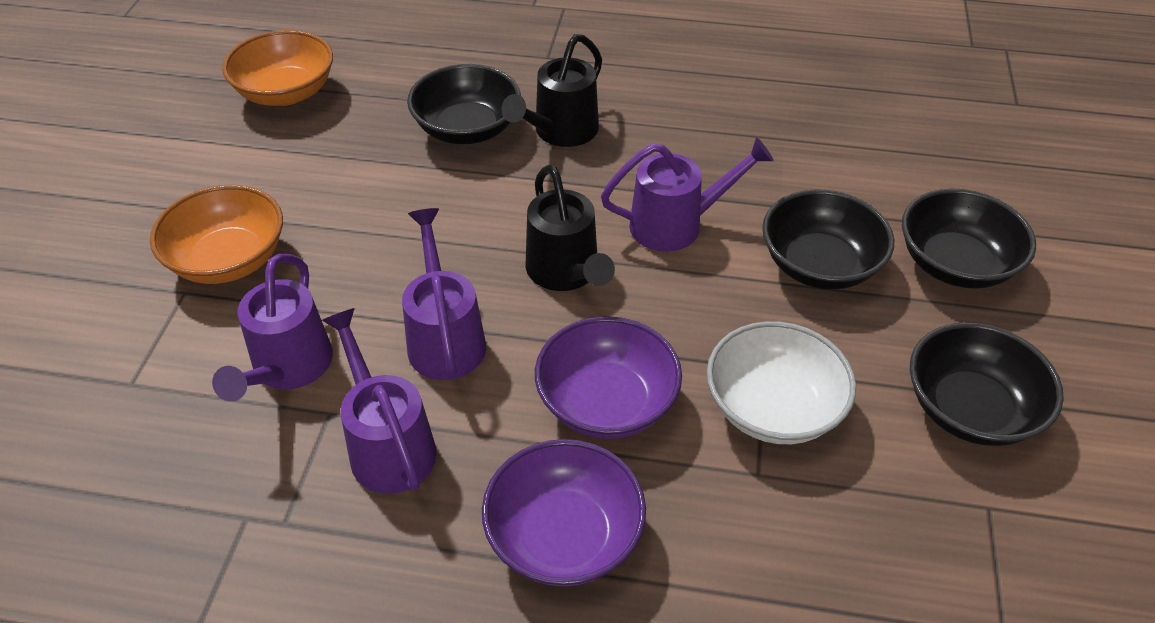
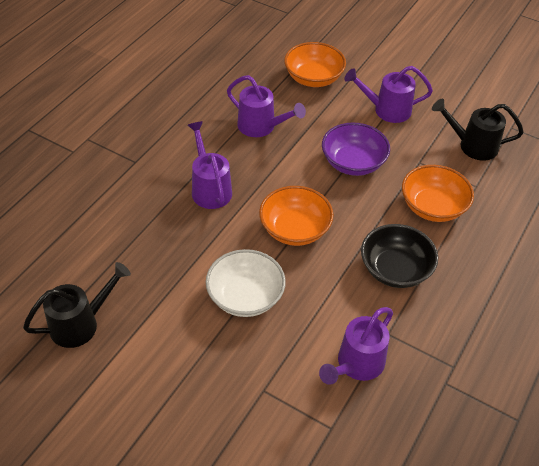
black bowl: 4 -> 1
orange bowl: 2 -> 3
purple bowl: 2 -> 1

